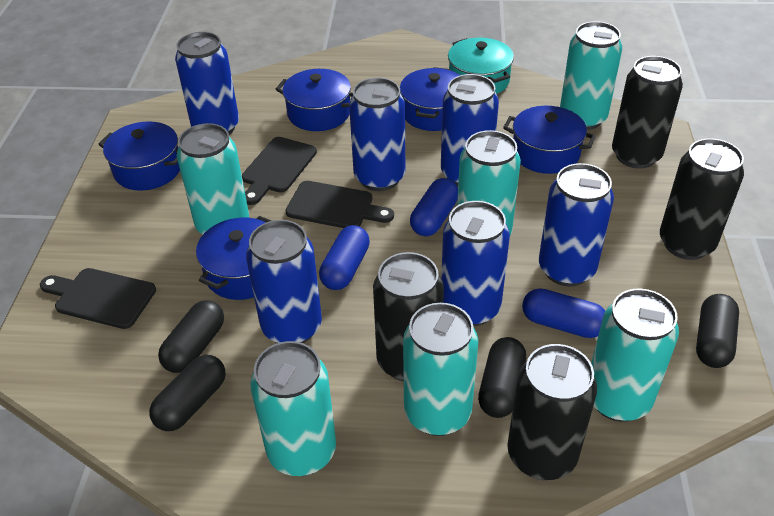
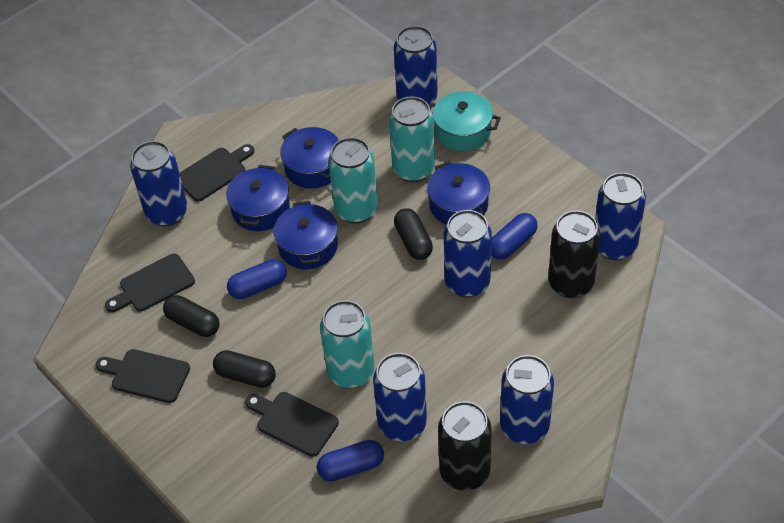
black can: 4 -> 2
black capsule: 4 -> 3
black cutting board: 3 -> 4
blue pot: 5 -> 4
turquoise can: 6 -> 3

